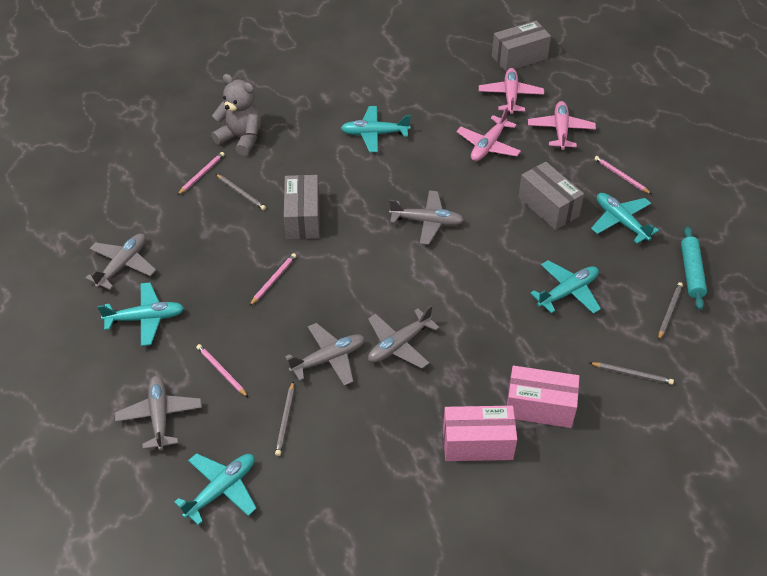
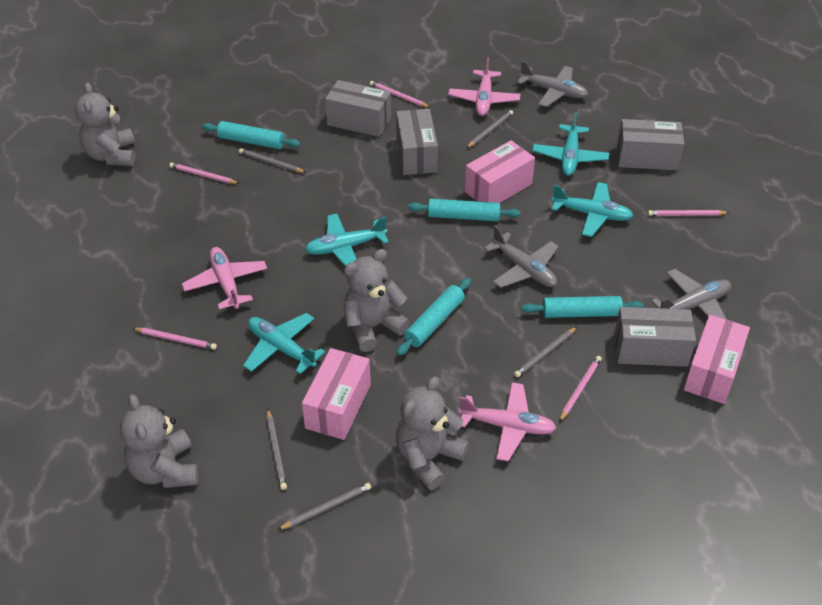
grey box: 3 -> 4
grey pencil: 4 -> 5
grey plane: 5 -> 3
grey teddy bear: 1 -> 4
pink box: 2 -> 3
pink pencil: 4 -> 5
turquoise plane: 5 -> 4
turquoise rolling pin: 1 -> 4

